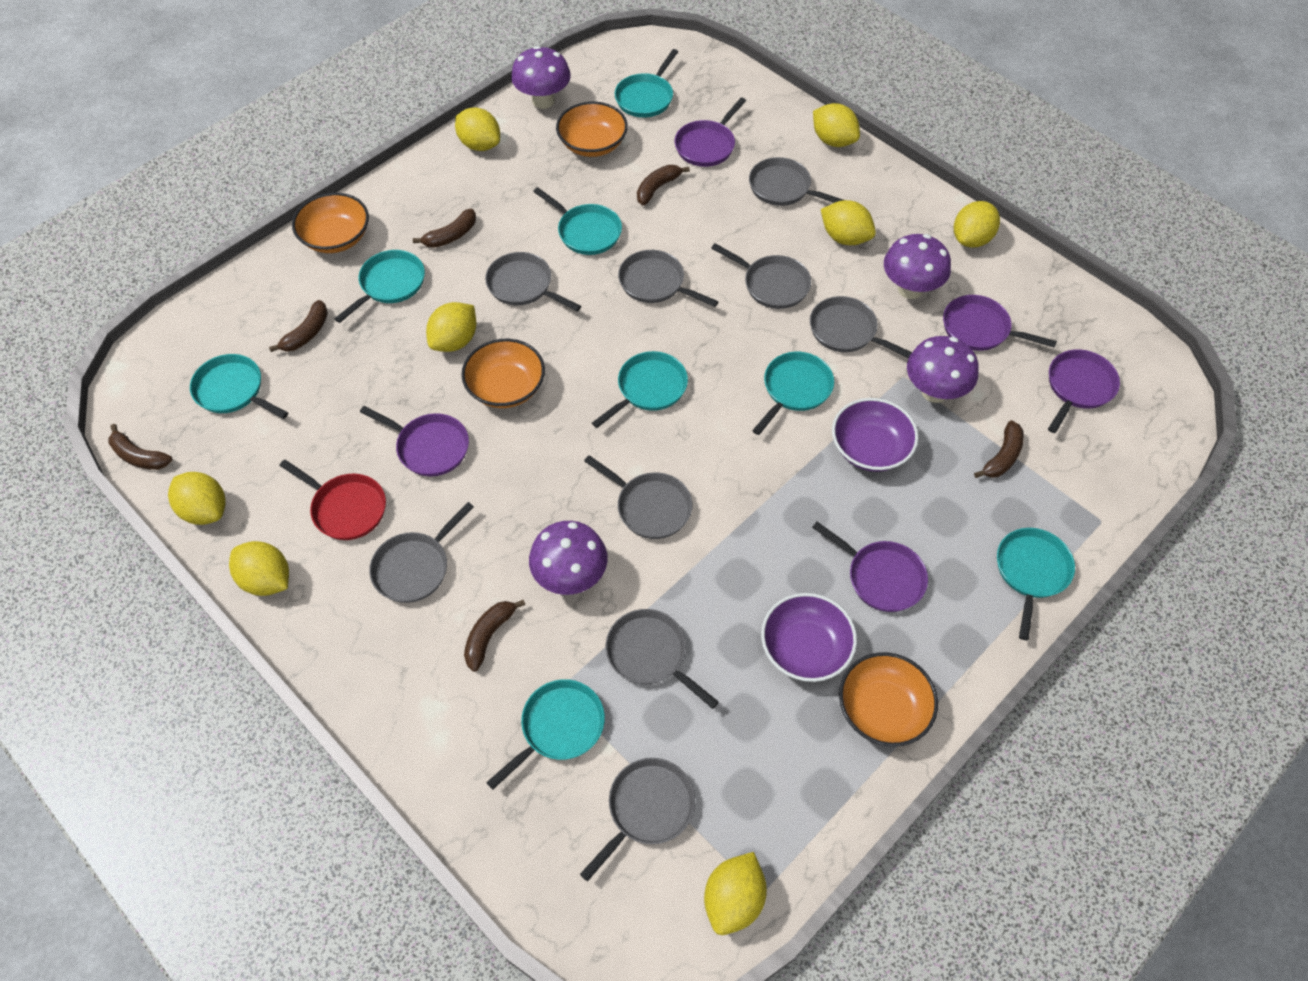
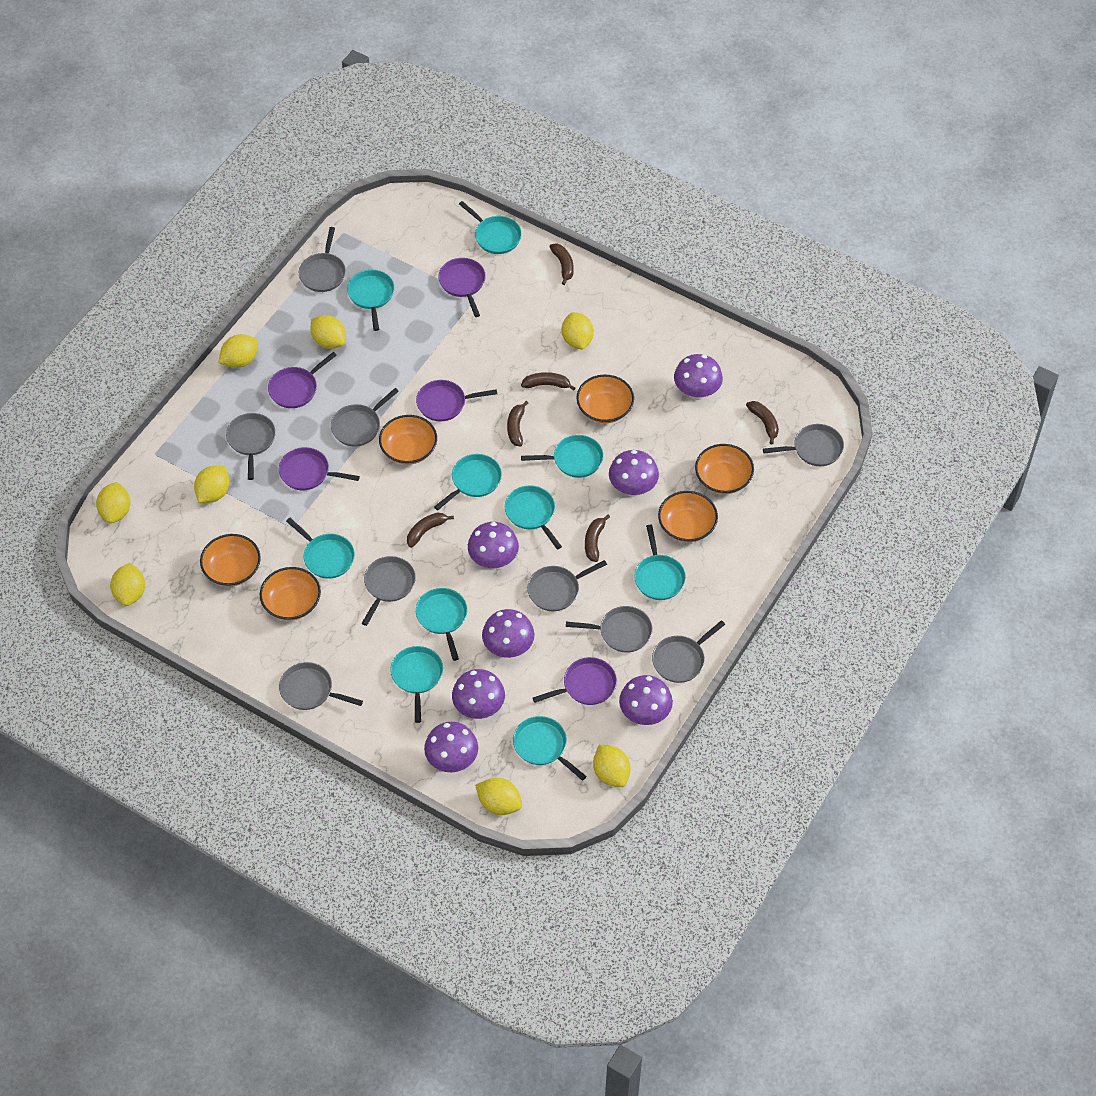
orange bowl: 4 -> 6
purple bowl: 2 -> 0
purple mushroom: 4 -> 7
red pan: 1 -> 0
turquoise pan: 8 -> 10

